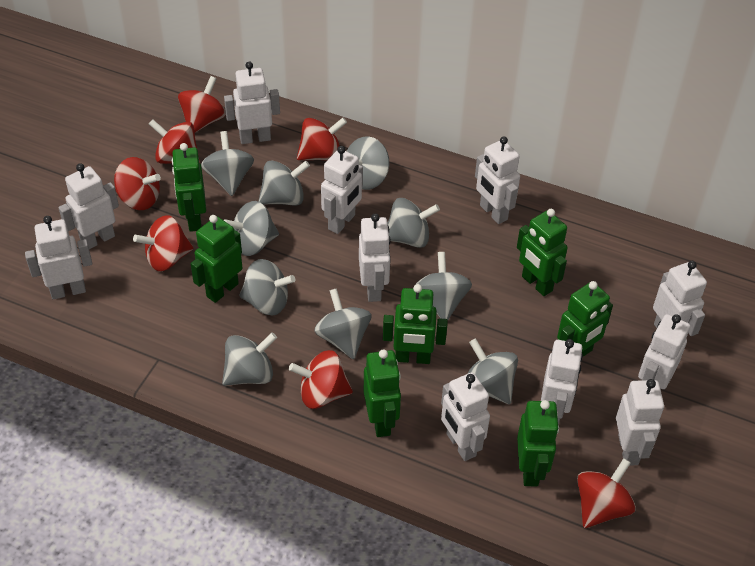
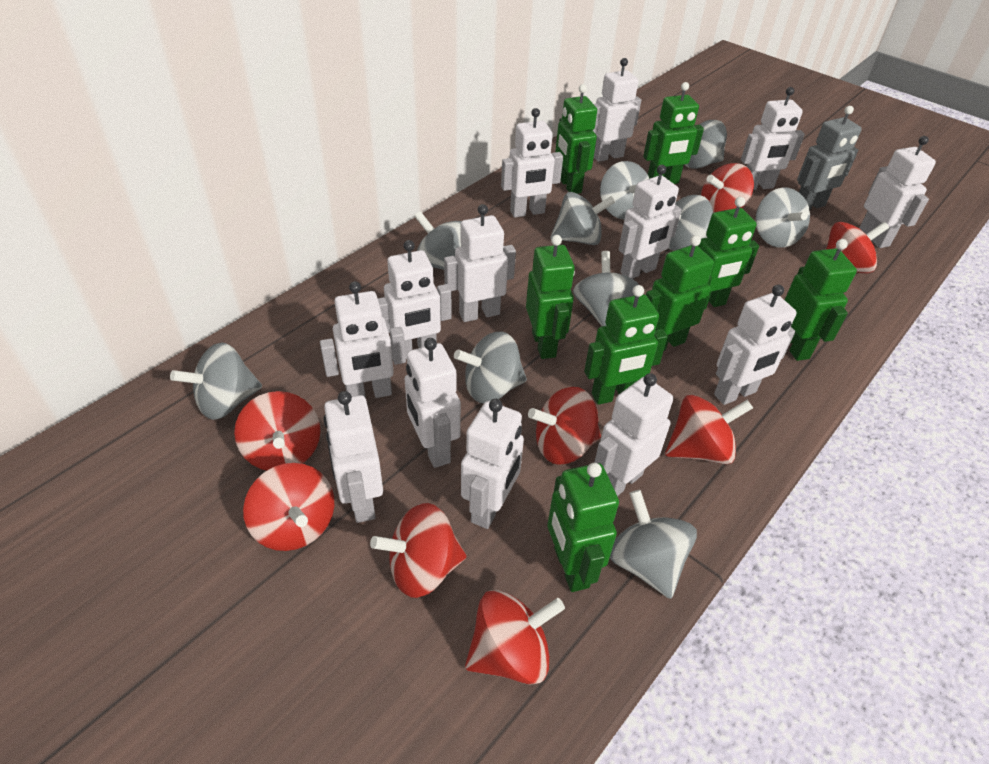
green robot: 7 -> 8
grey robot: 0 -> 1
red spinning top: 7 -> 8
white robot: 11 -> 13

